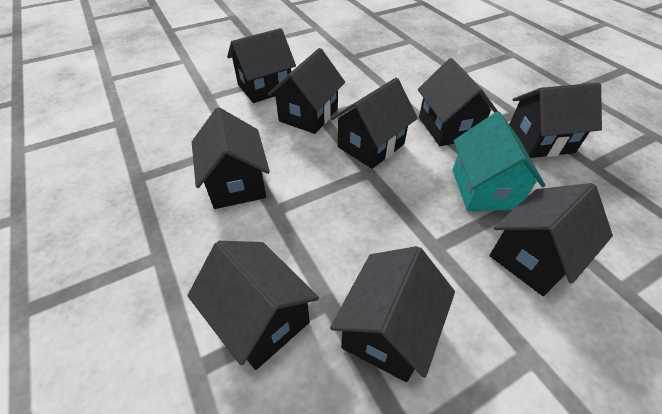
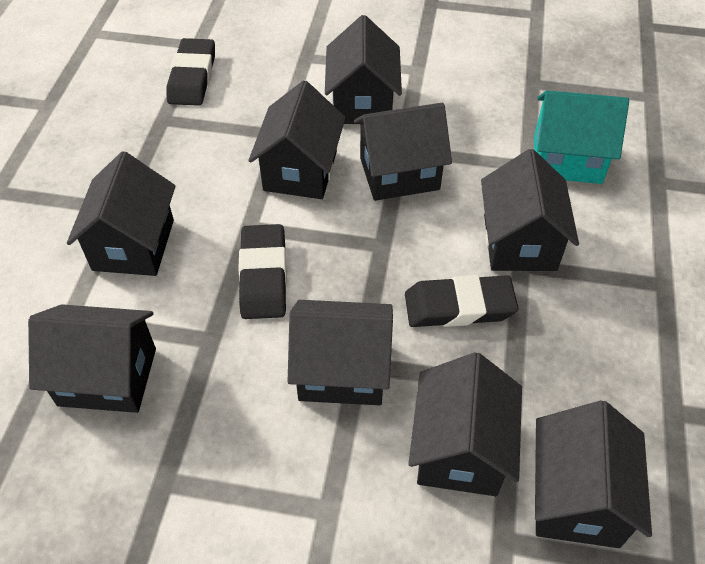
black eraser: 0 -> 3

